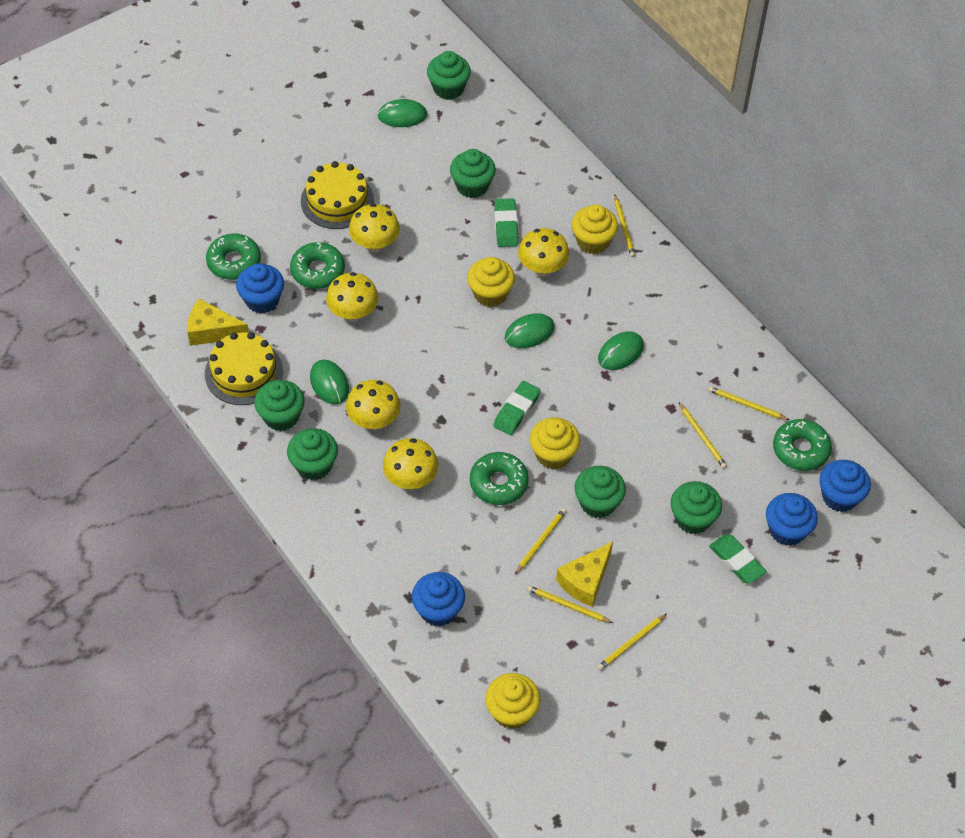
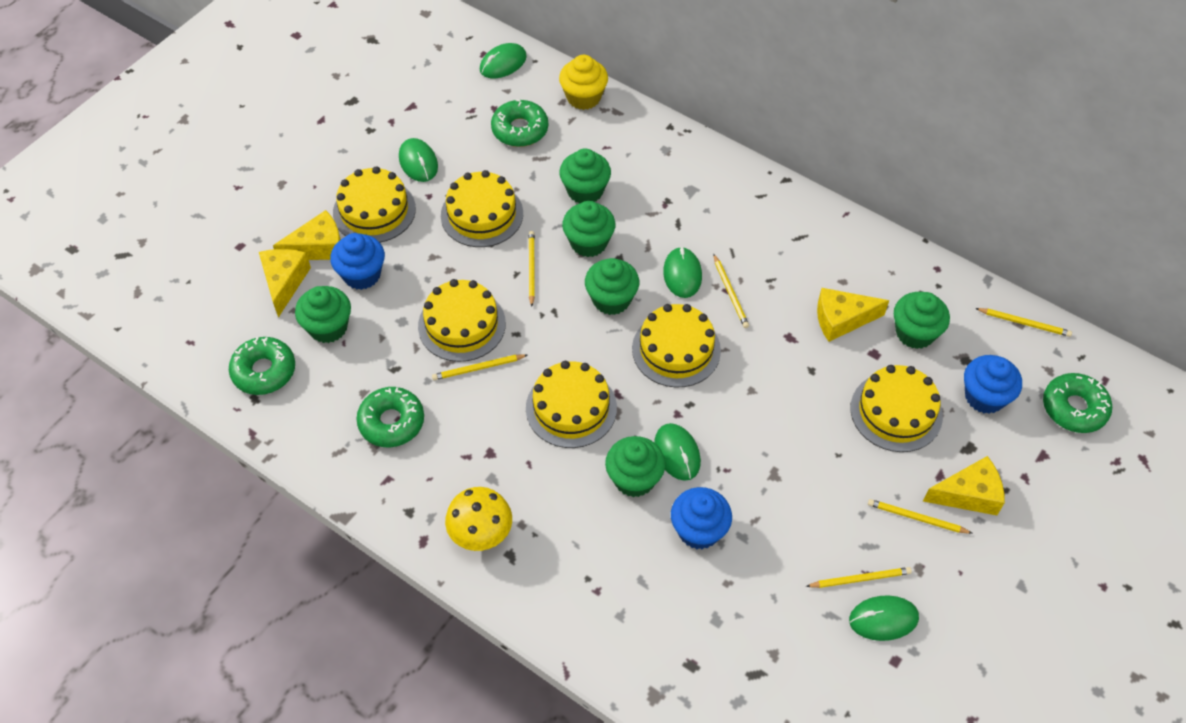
blue cupcake: 4 -> 3
green eraser: 3 -> 0
green mouse: 4 -> 5
yellow cake: 2 -> 6
yellow cheese: 2 -> 4
yellow cupcake: 4 -> 1
yellow mushroom: 5 -> 1

